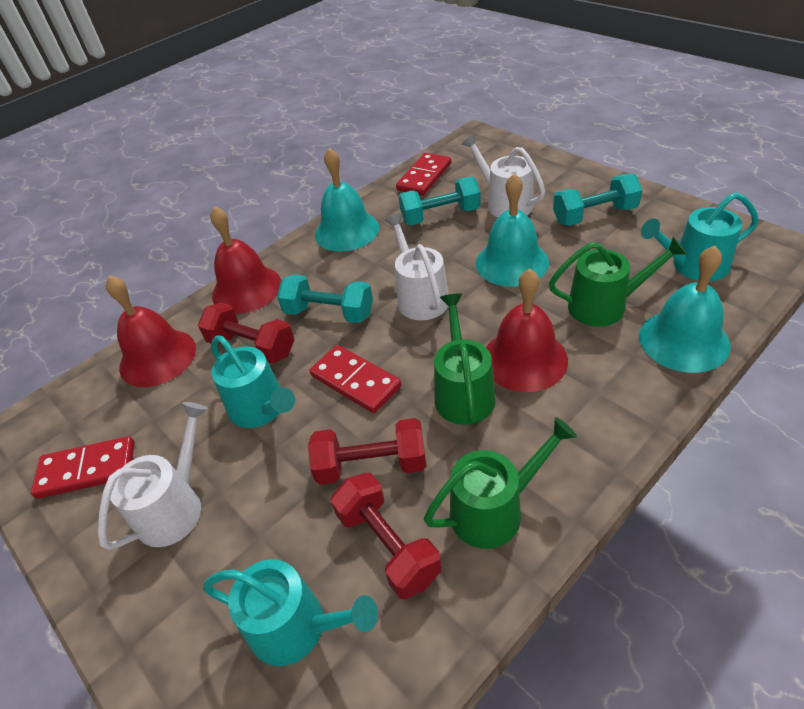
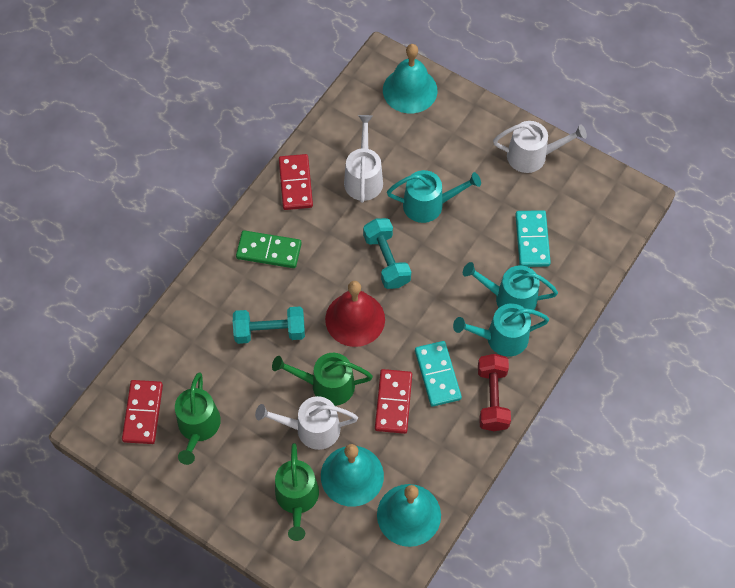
green domino: 0 -> 1
red bell: 3 -> 1
red dumbbell: 3 -> 1
turquoise domino: 0 -> 2
turquoise dumbbell: 3 -> 2

